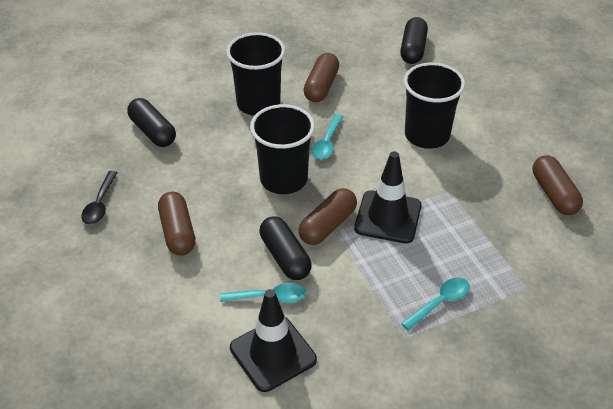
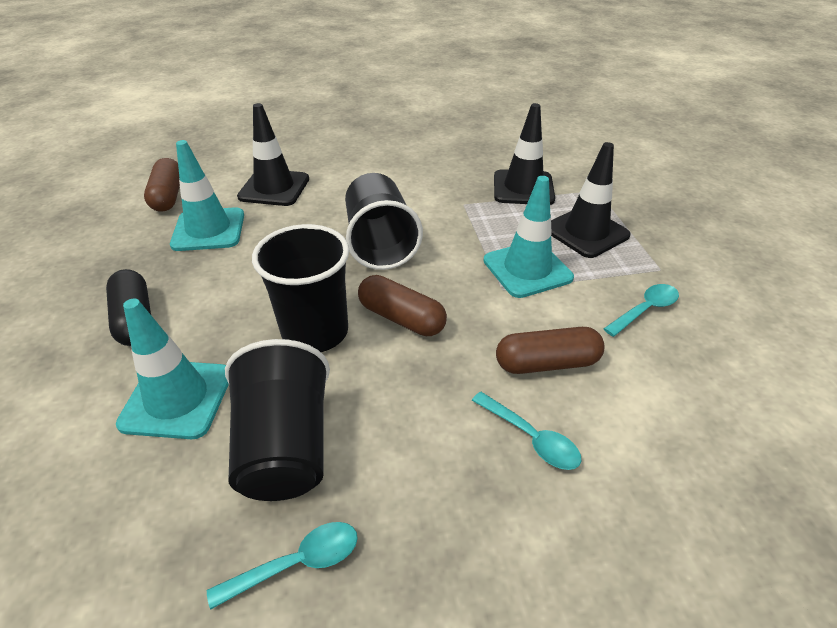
black capsule: 3 -> 1
black spoon: 1 -> 0
black traffic cone: 2 -> 3
brown capsule: 4 -> 3
turquoise traffic cone: 0 -> 3

